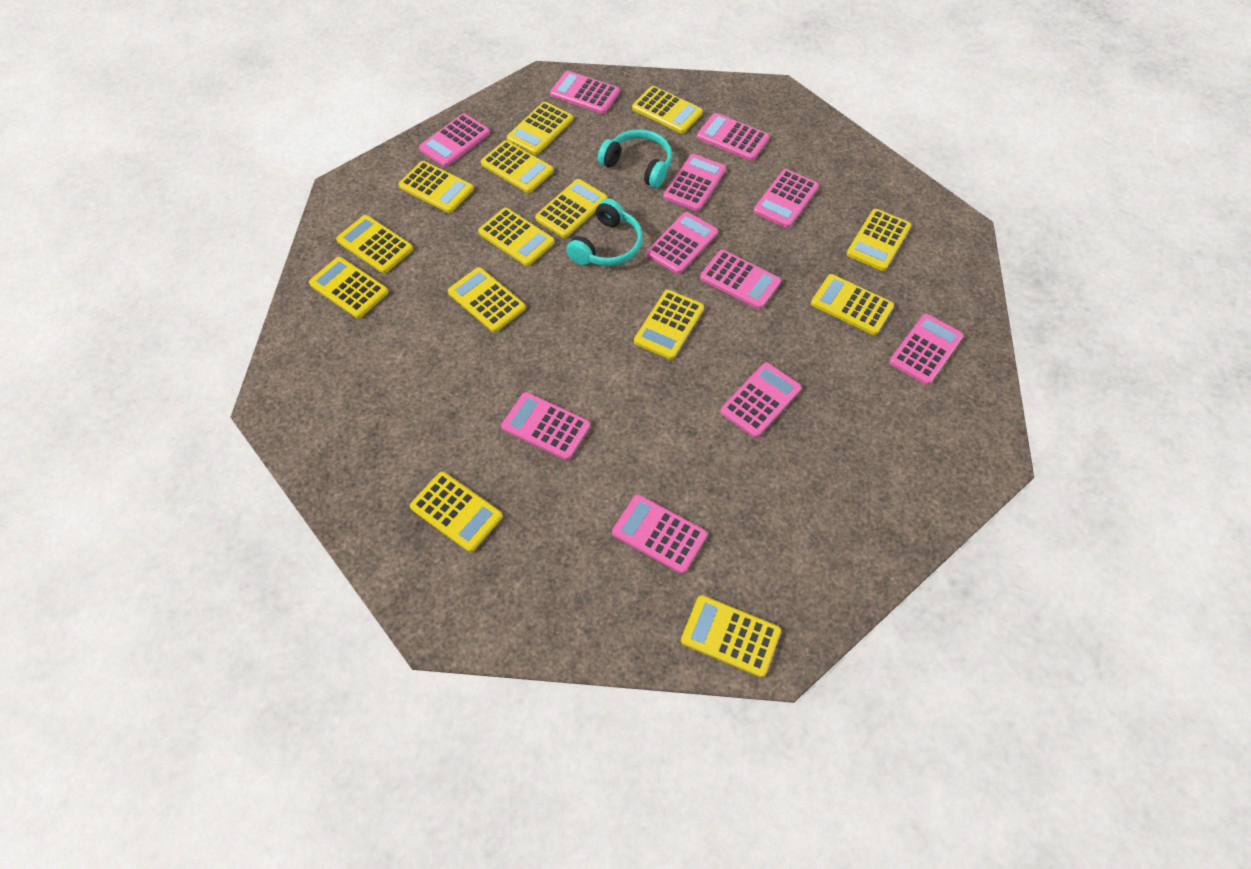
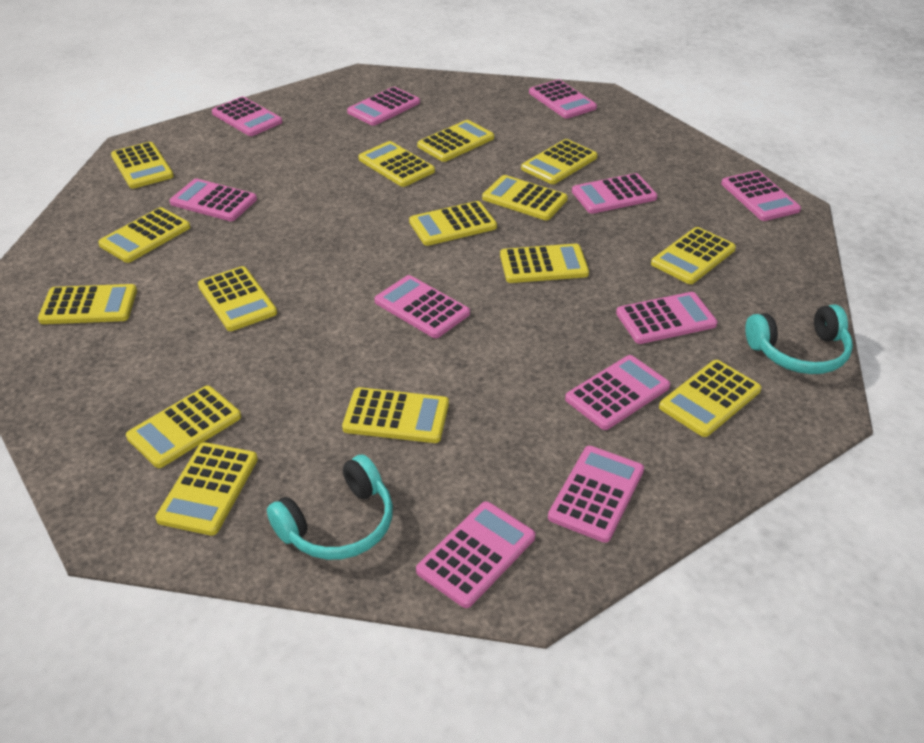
yellow calculator: 14 -> 15

